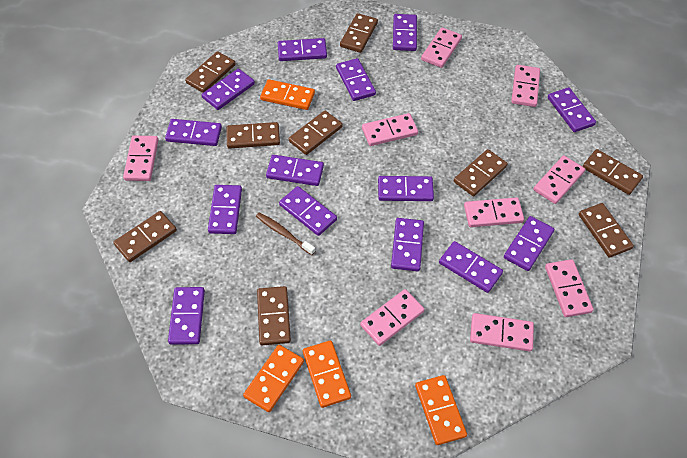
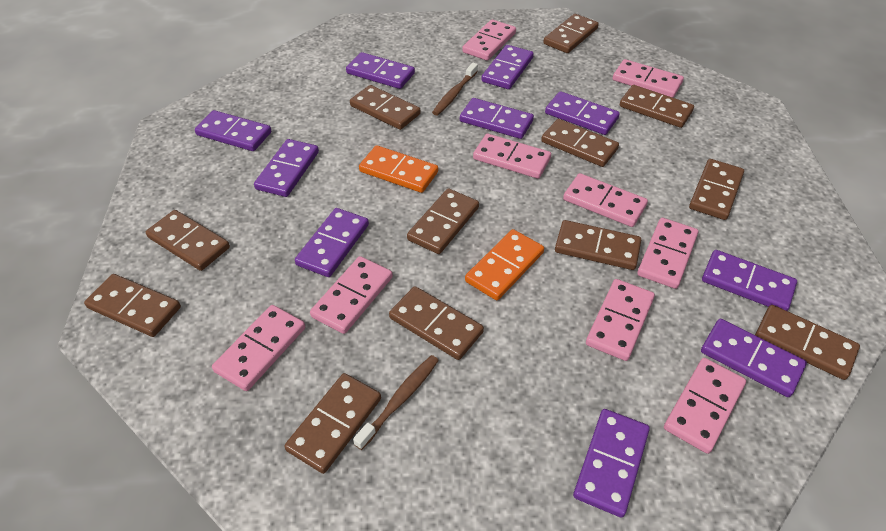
brown domino: 9 -> 12
brown toothbrush: 1 -> 2
orange domino: 4 -> 2
purple domino: 14 -> 10

